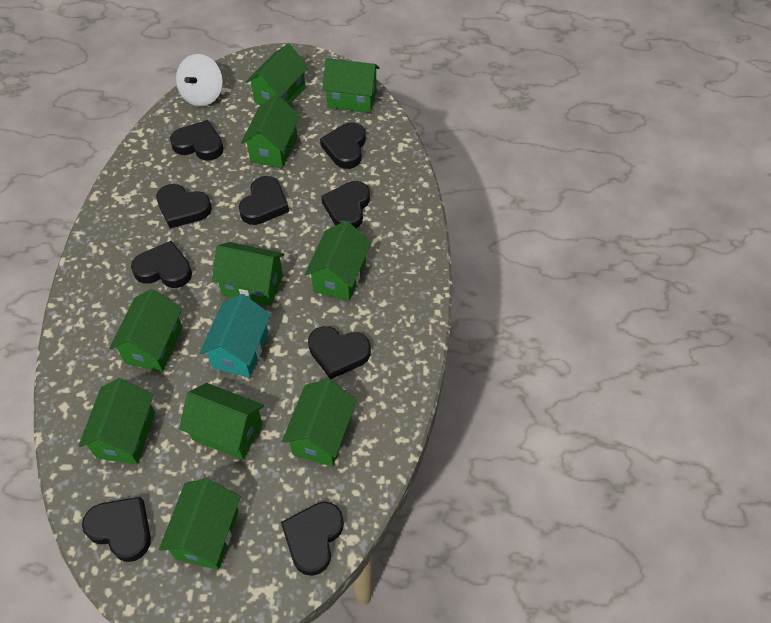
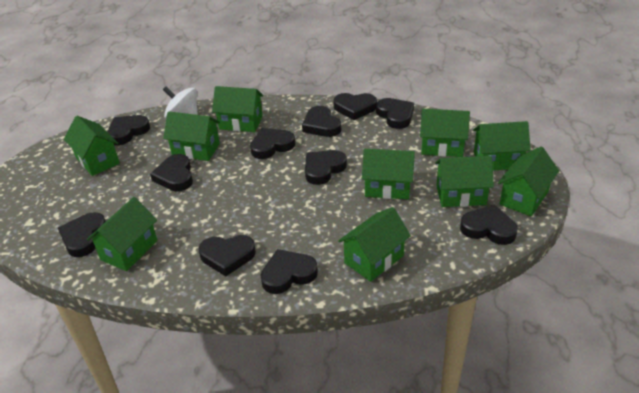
black heart: 9 -> 11
turquoise house: 1 -> 0

